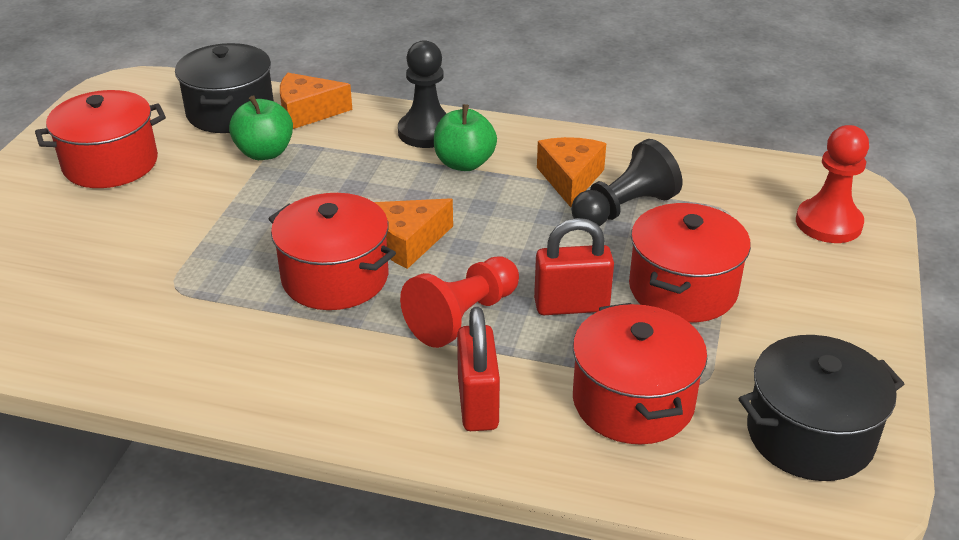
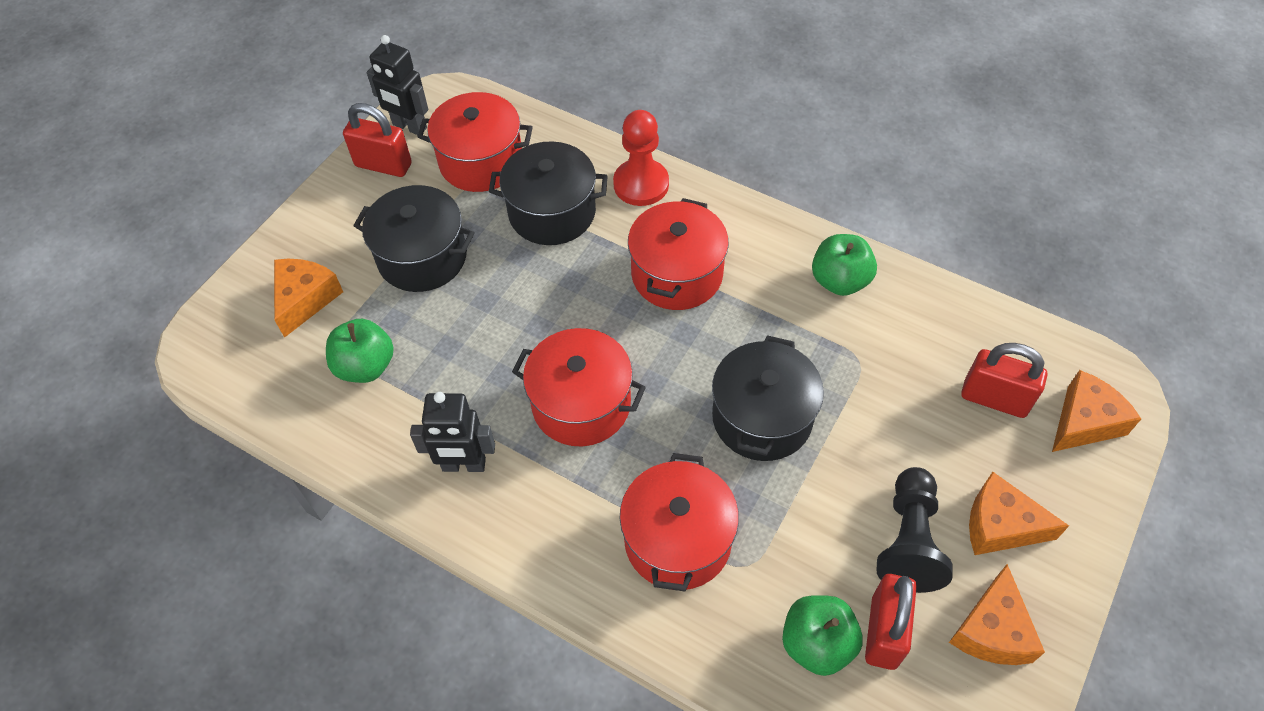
black pawn: 2 -> 1
black pot: 2 -> 3
black robot: 0 -> 2
green apple: 2 -> 3
orange cheese: 3 -> 4
red padlock: 2 -> 3
red pawn: 2 -> 1

